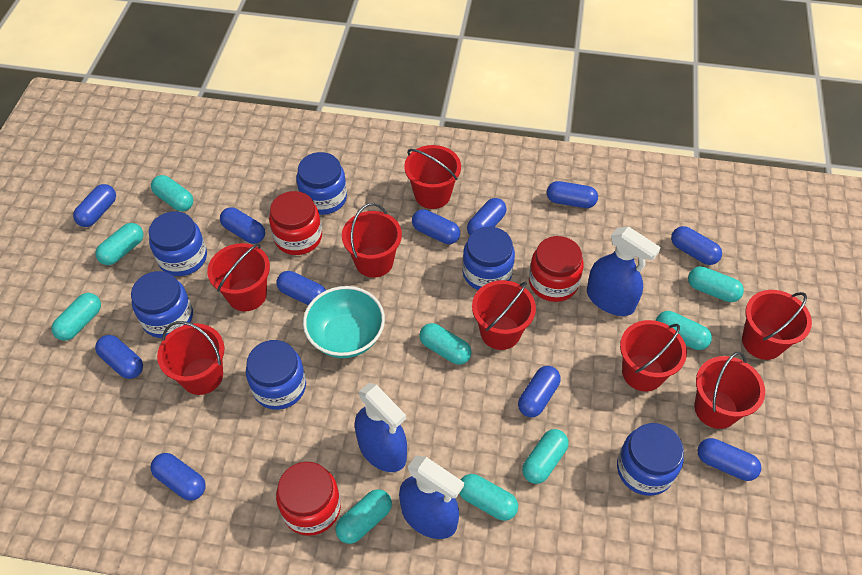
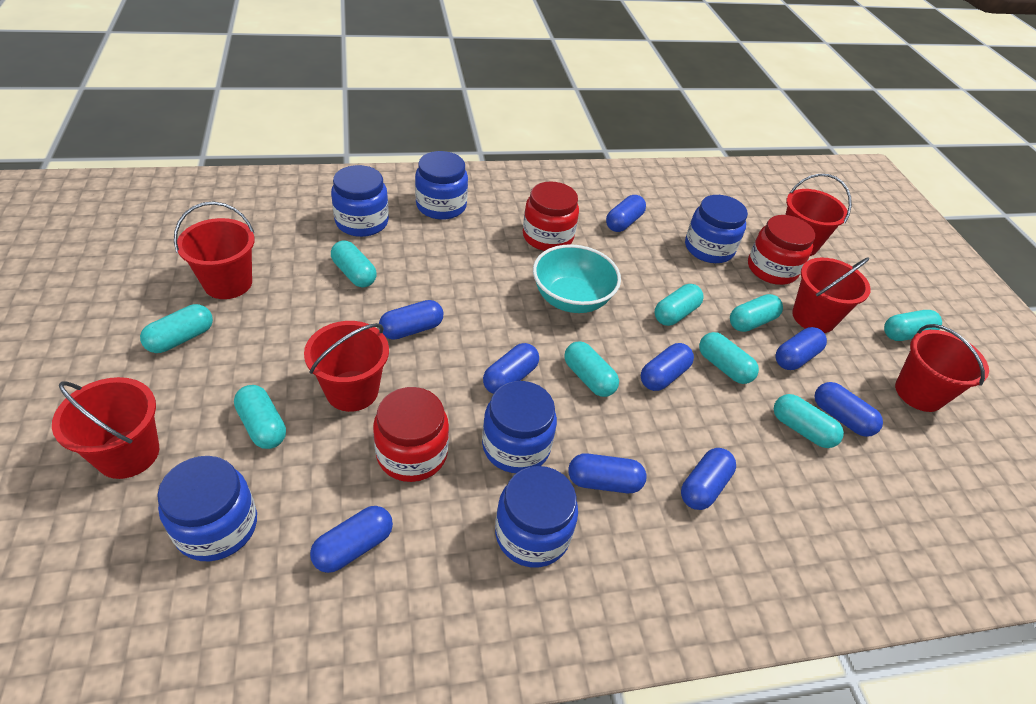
blue capsule: 11 -> 9
blue spray bottle: 3 -> 0
red bucket: 8 -> 6

